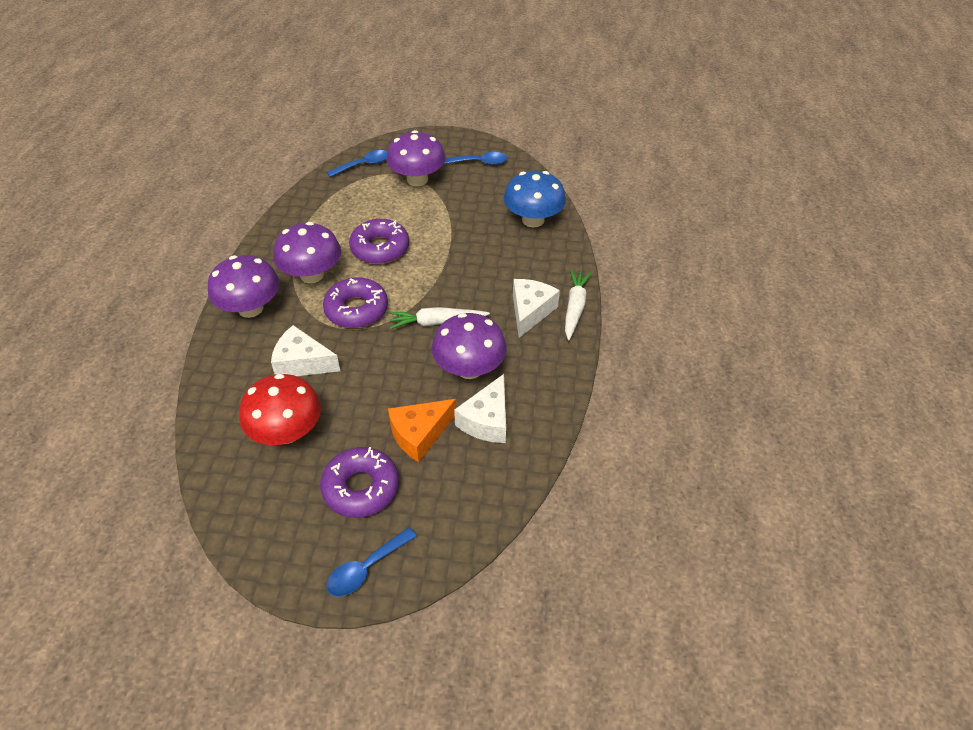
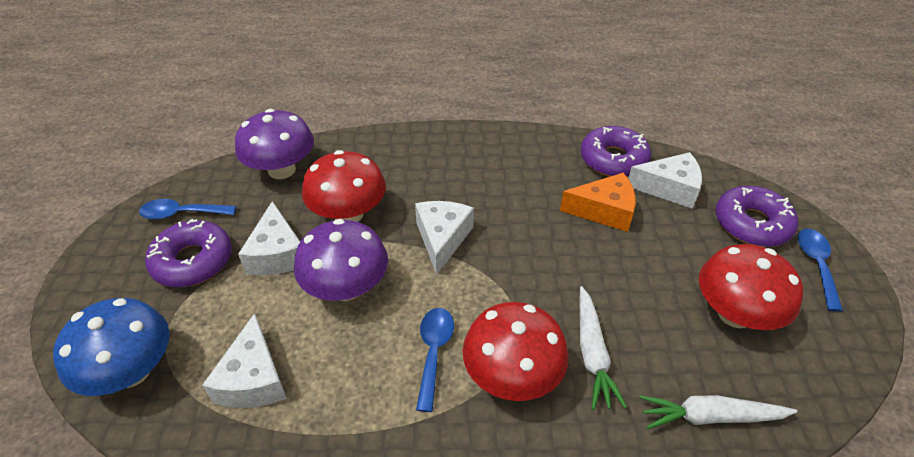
purple mushroom: 4 -> 2
red mushroom: 1 -> 3
white cheese: 3 -> 4

